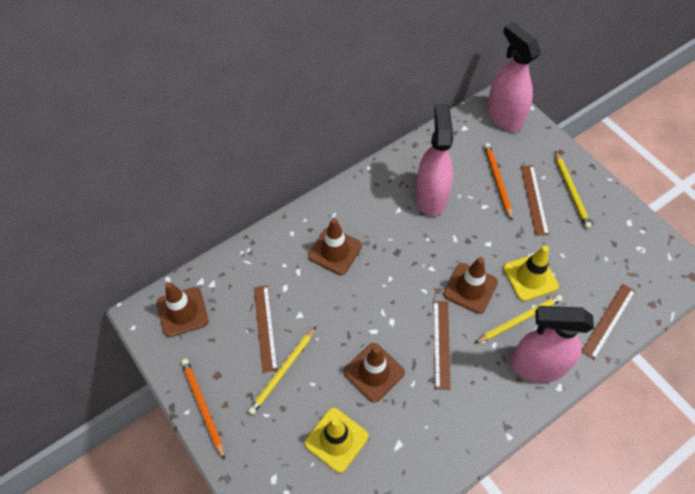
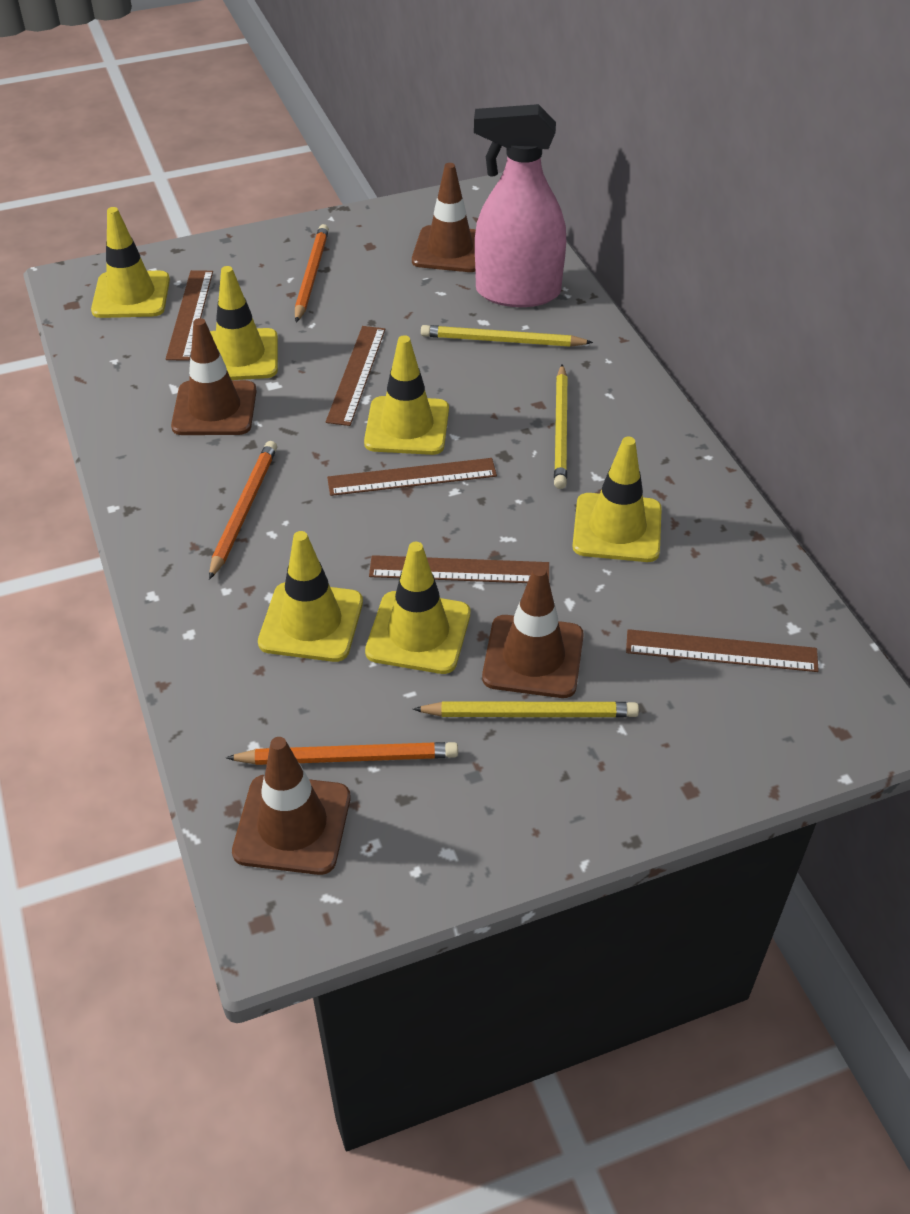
brown ruler: 4 -> 5
orange pencil: 2 -> 3
pink spray bottle: 3 -> 1
yellow traffic cone: 2 -> 6

